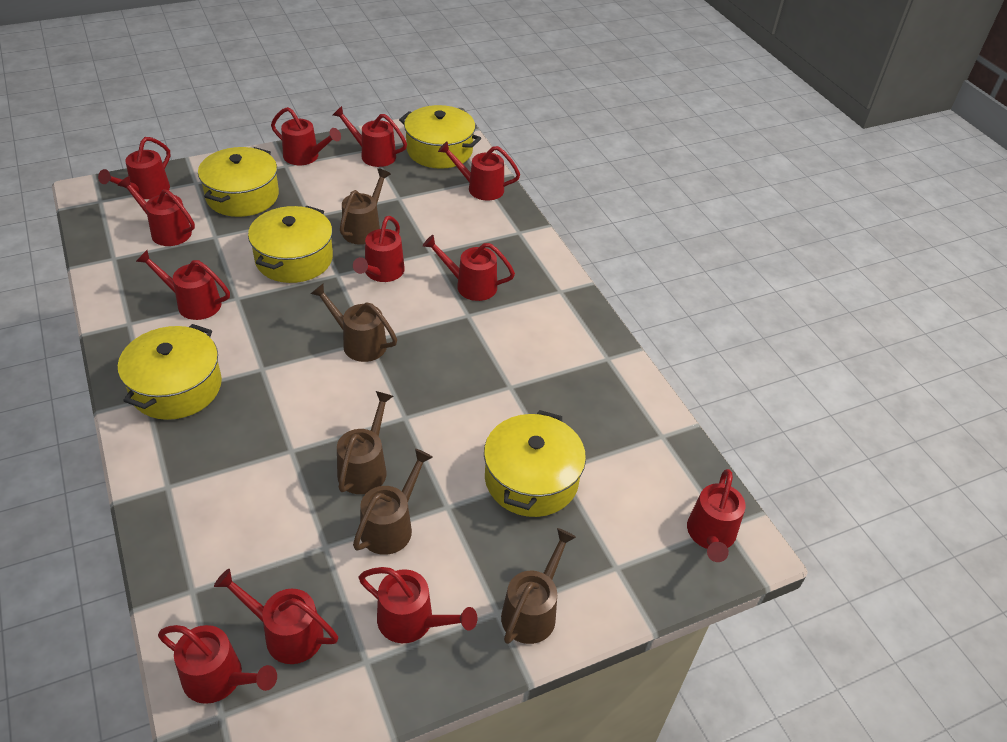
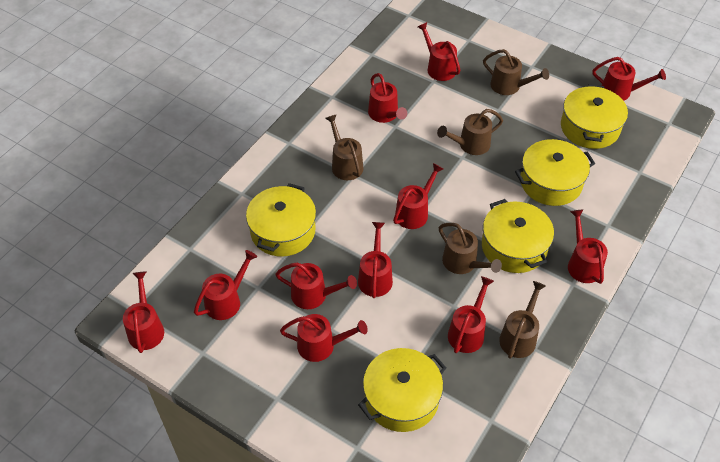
red watering can: 12 -> 11

